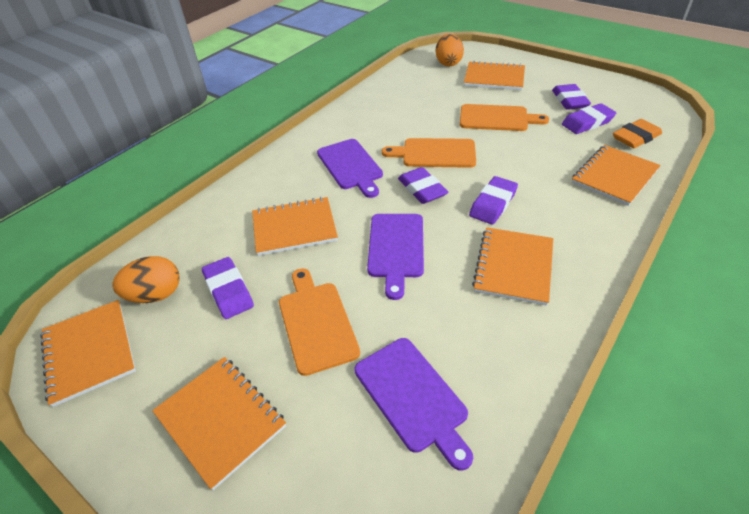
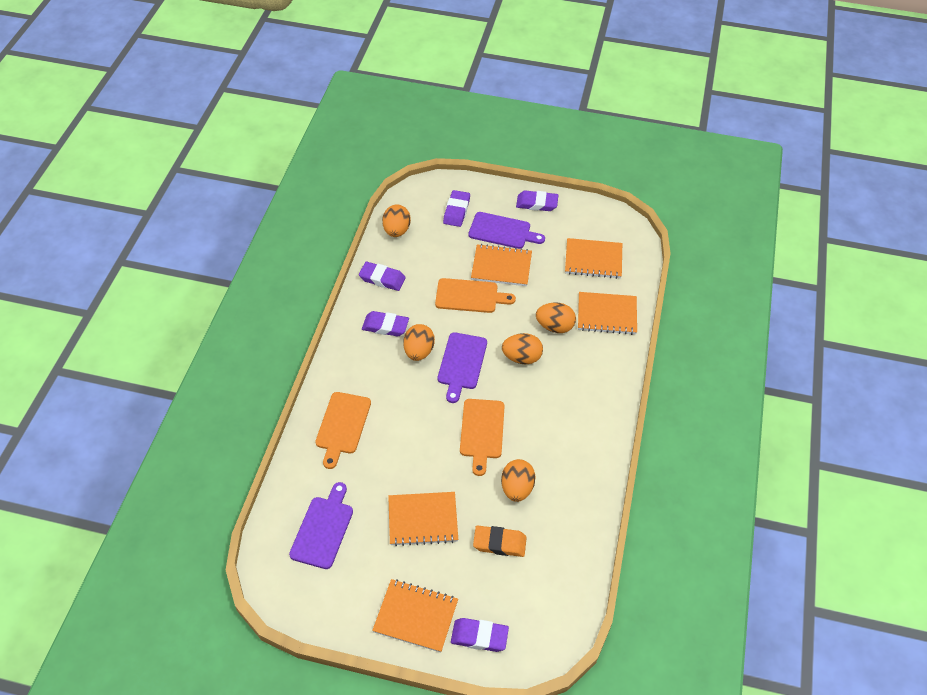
orange egg: 2 -> 5
orange notebook: 6 -> 5

